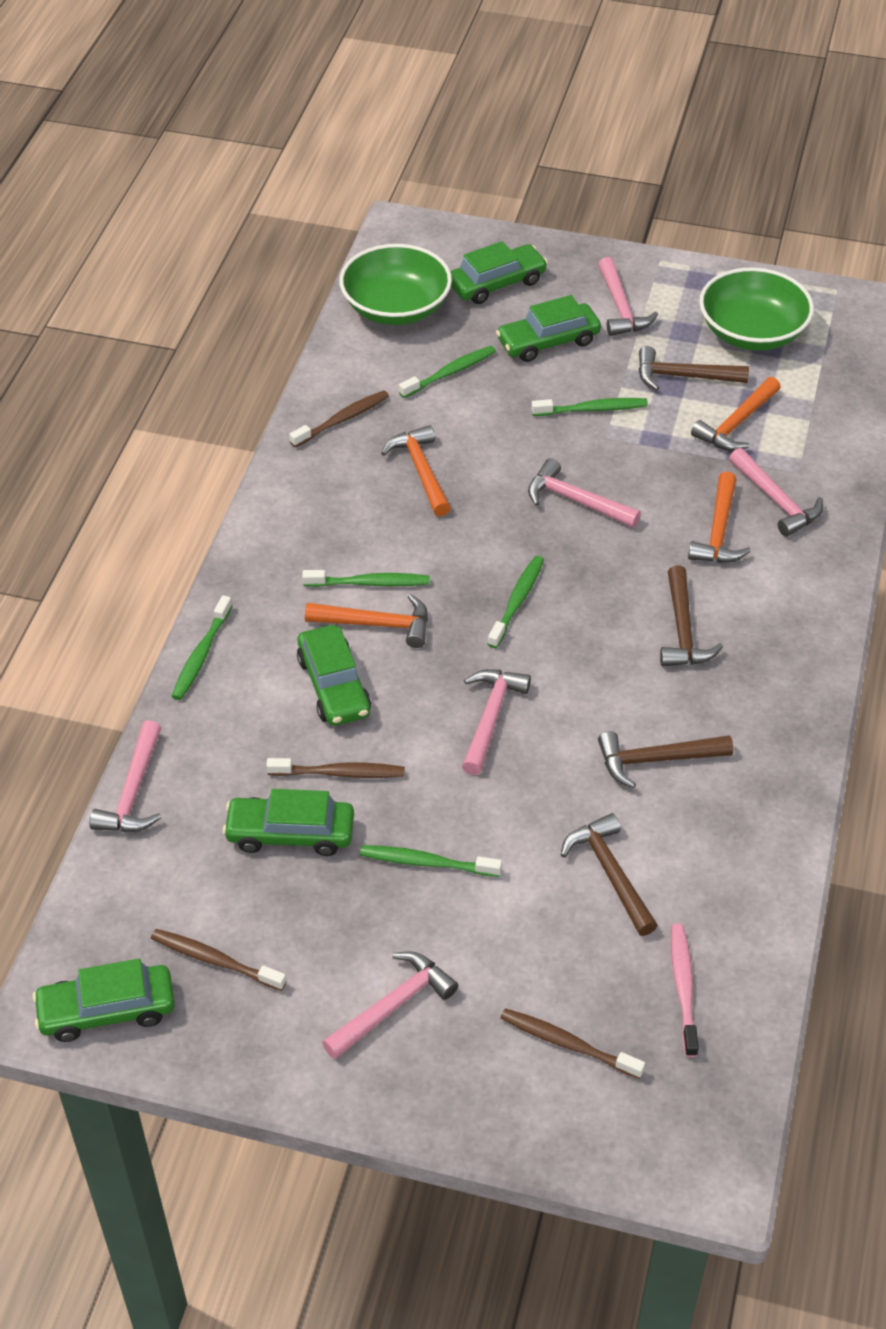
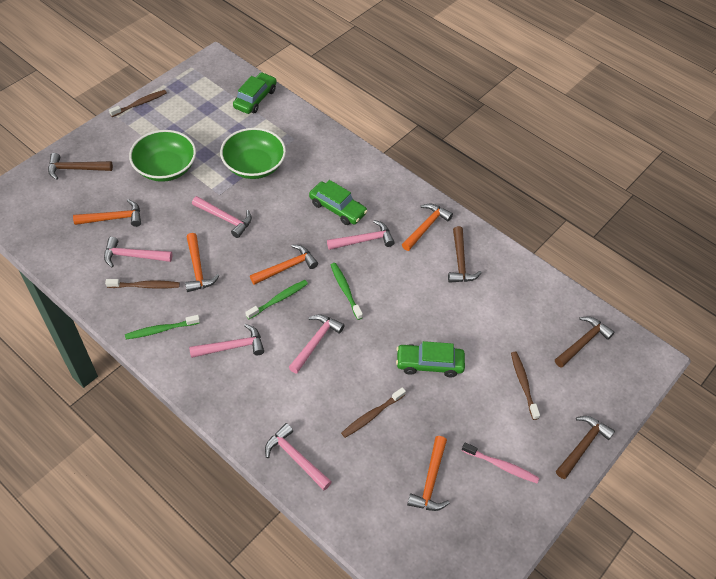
green car: 5 -> 3
green toothbrush: 6 -> 3
orange hammer: 4 -> 5

